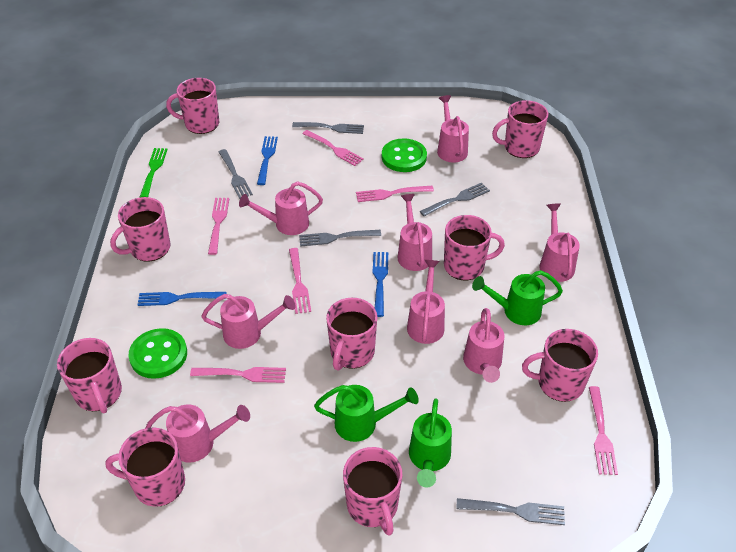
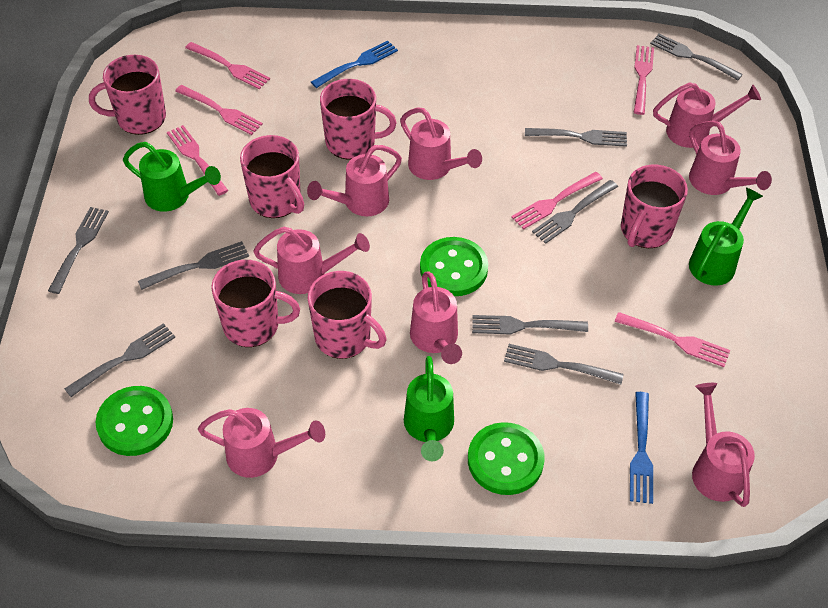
blue fork: 3 -> 2
green button: 2 -> 3
green fork: 1 -> 0
grey fork: 5 -> 8
pink mug: 9 -> 6

